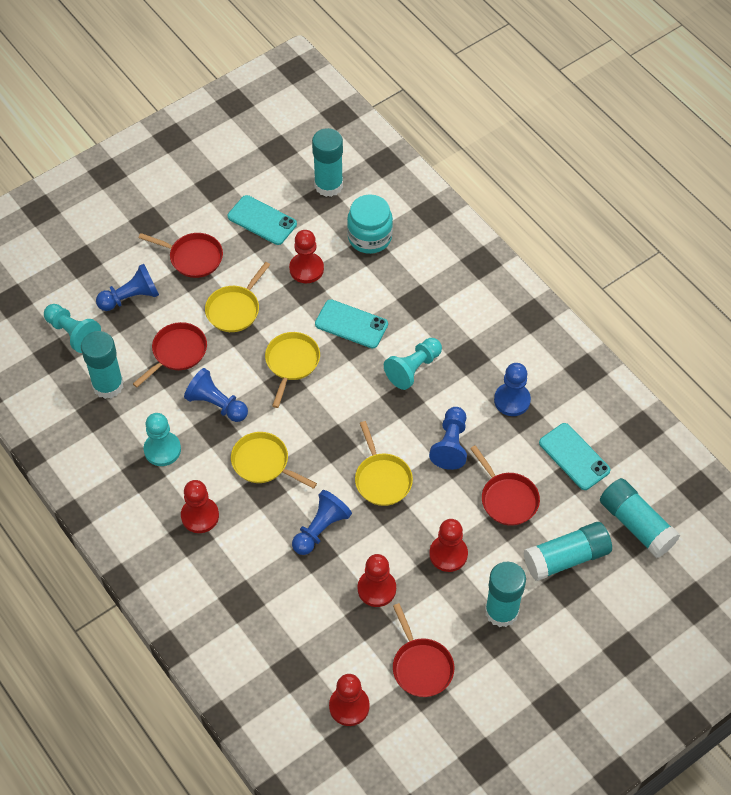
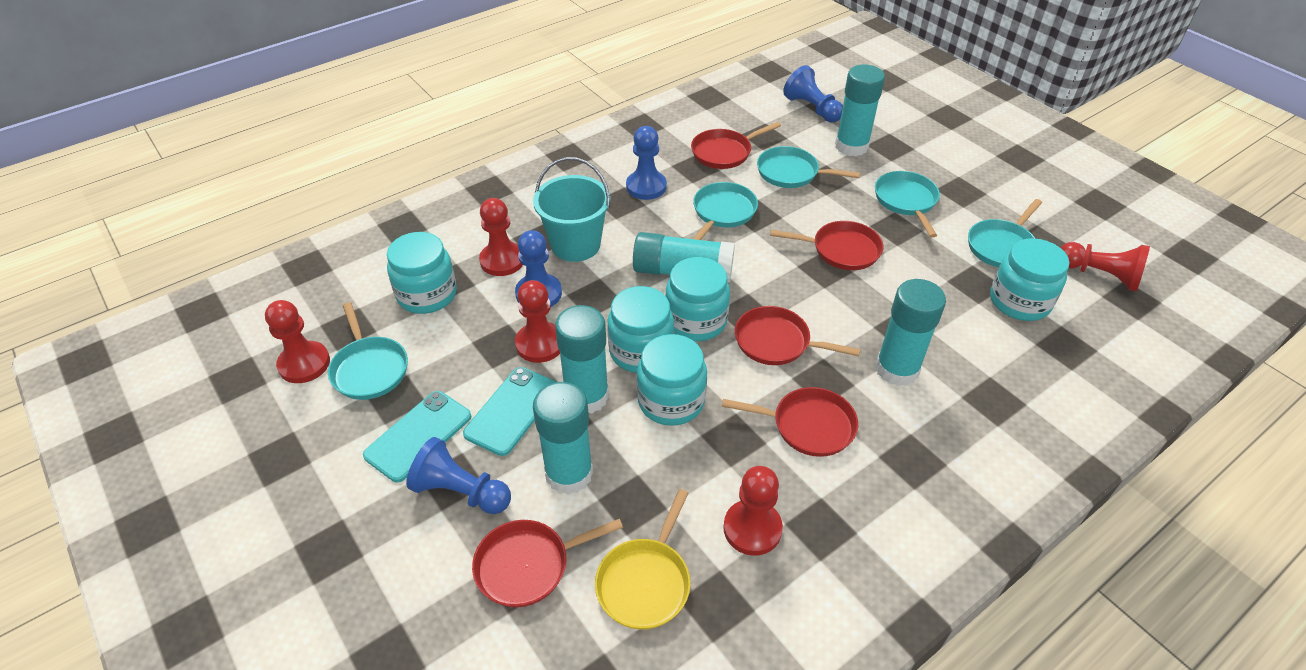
blue pawn: 5 -> 4
red pan: 4 -> 5
turquoise bucket: 0 -> 1
turquoise jar: 1 -> 5
turquoise pan: 0 -> 5
turquoise pawn: 3 -> 0
turquoise phone: 3 -> 2
yellow pan: 4 -> 1

